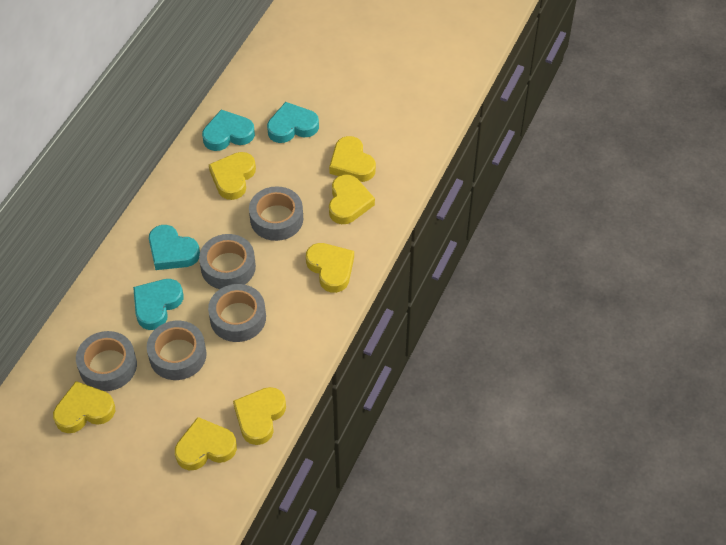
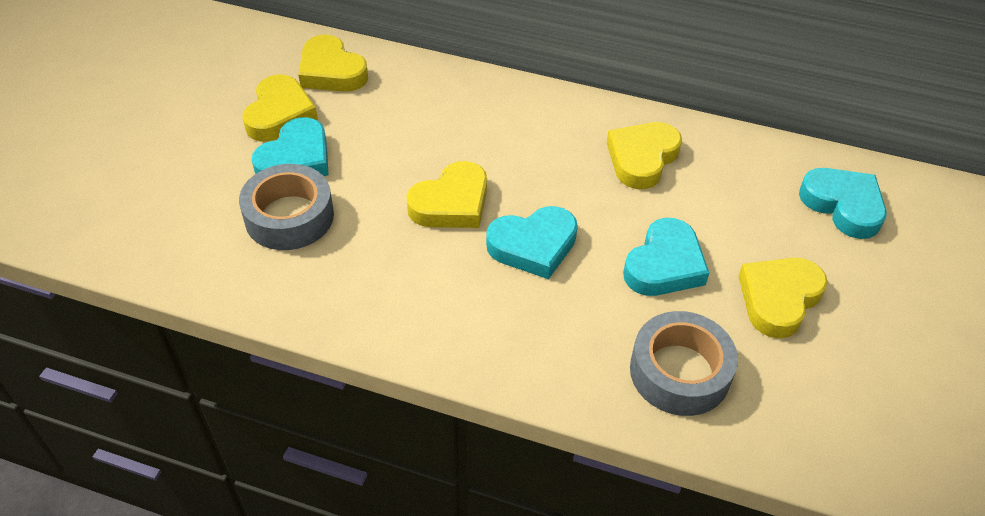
grey tape: 5 -> 2
yellow heart: 7 -> 5

